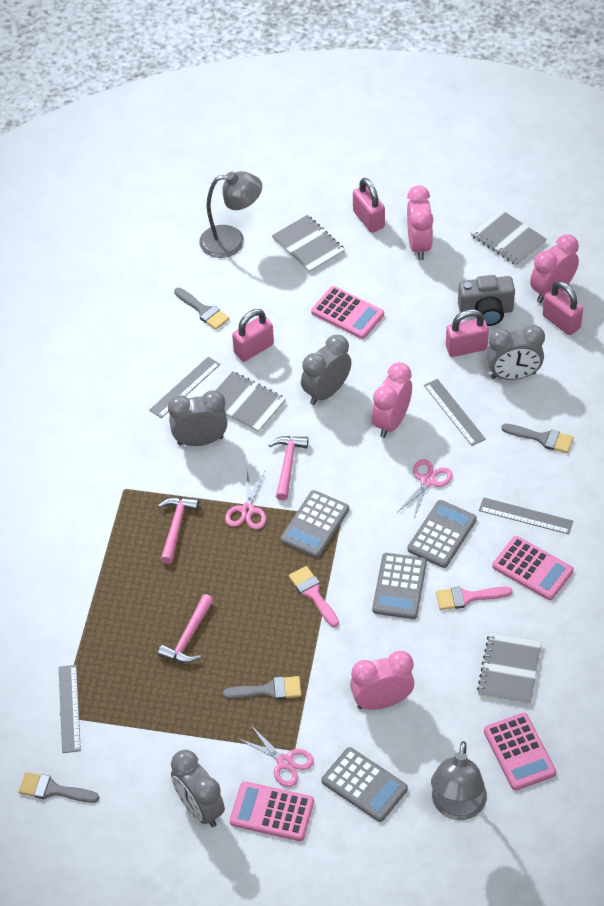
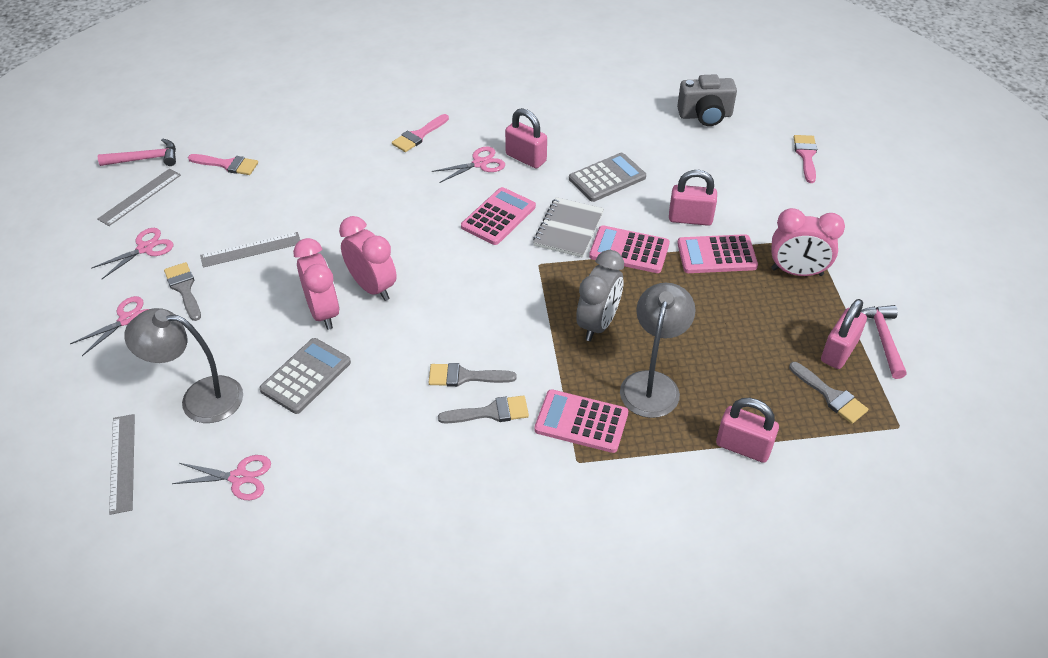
grey calculator: 4 -> 2
grey clock: 4 -> 1
grey notebook: 4 -> 1
grey ruler: 4 -> 3
pink brush: 2 -> 3
pink clock: 4 -> 3
pink hammer: 3 -> 2
pink scissors: 3 -> 4

